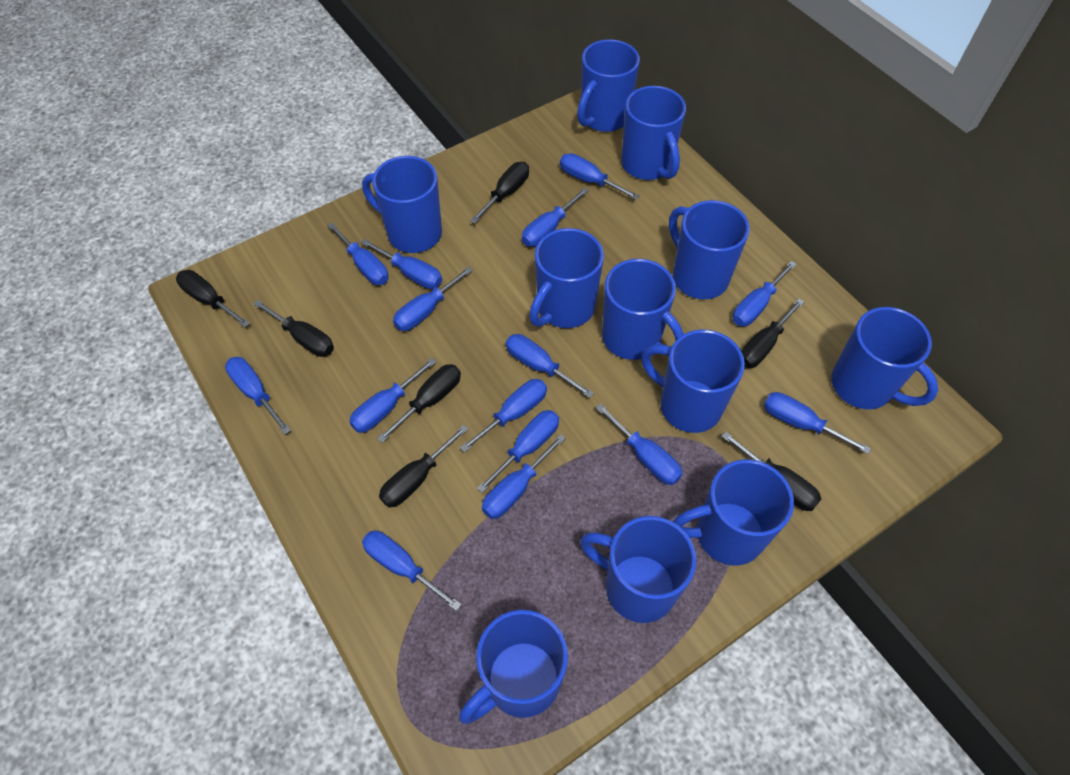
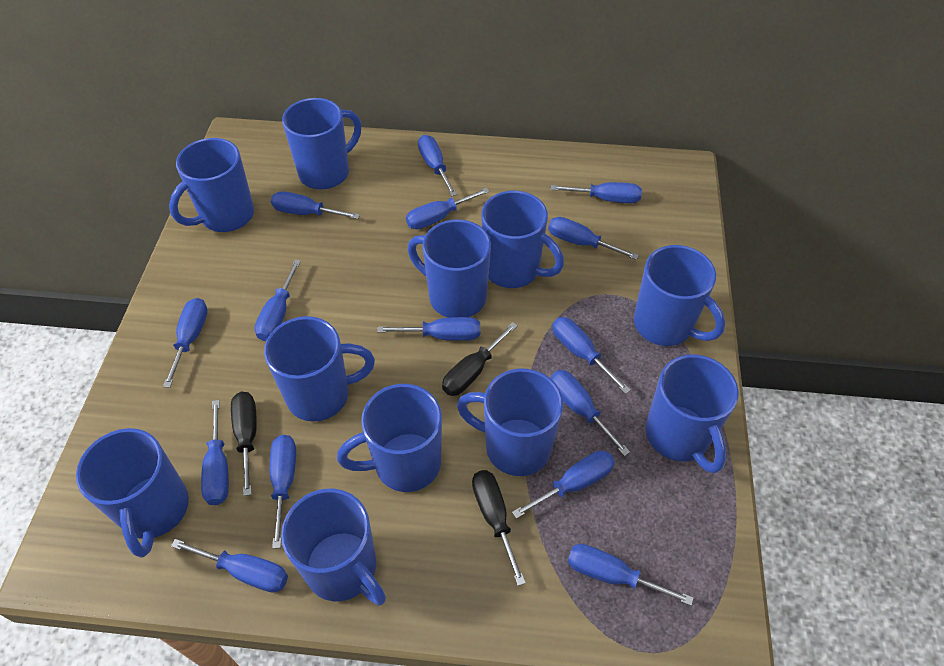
black screwdriver: 7 -> 3

